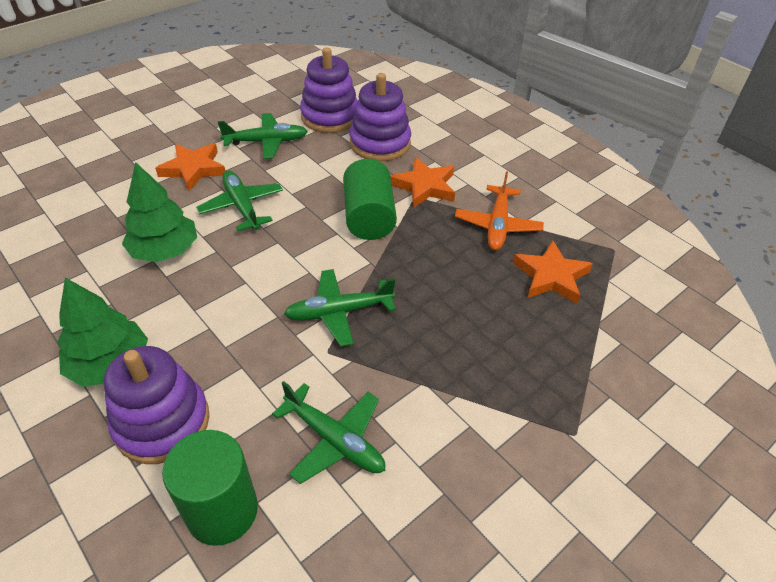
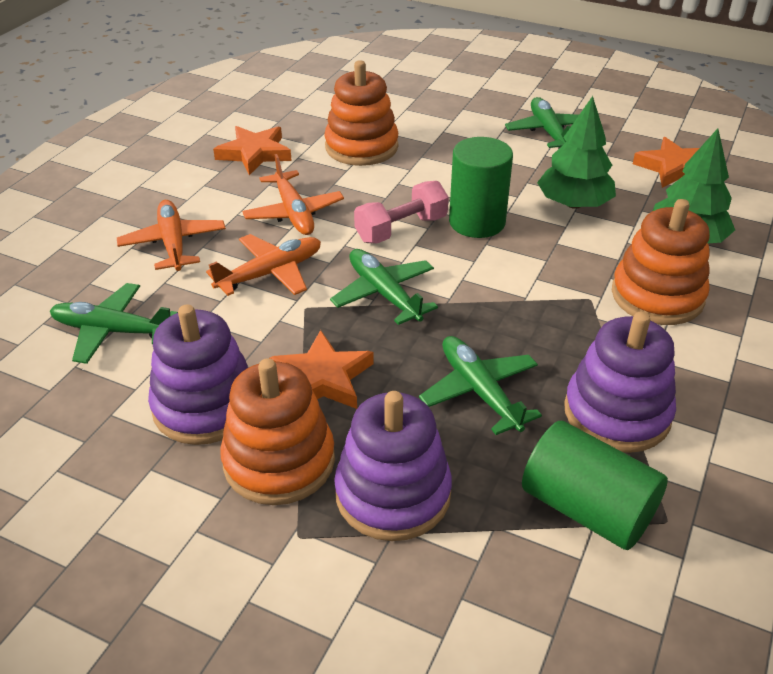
orange plane: 1 -> 3
orange stacking toy: 0 -> 3
pink dumbbell: 0 -> 1

